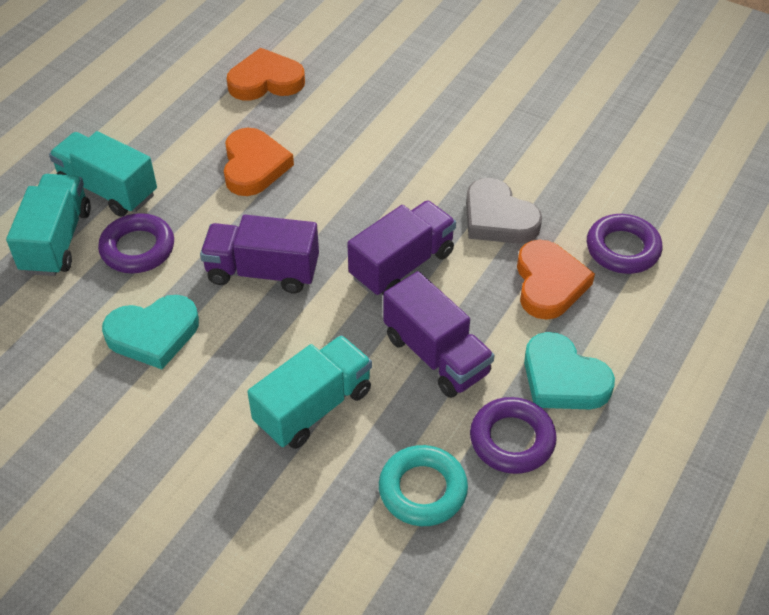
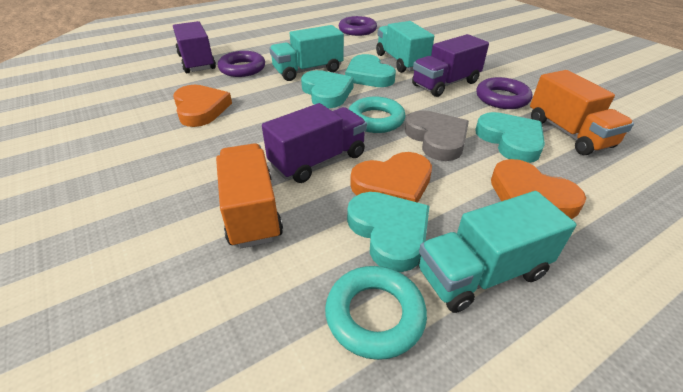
orange truck: 0 -> 2
turquoise heart: 2 -> 4
turquoise ring: 1 -> 2

